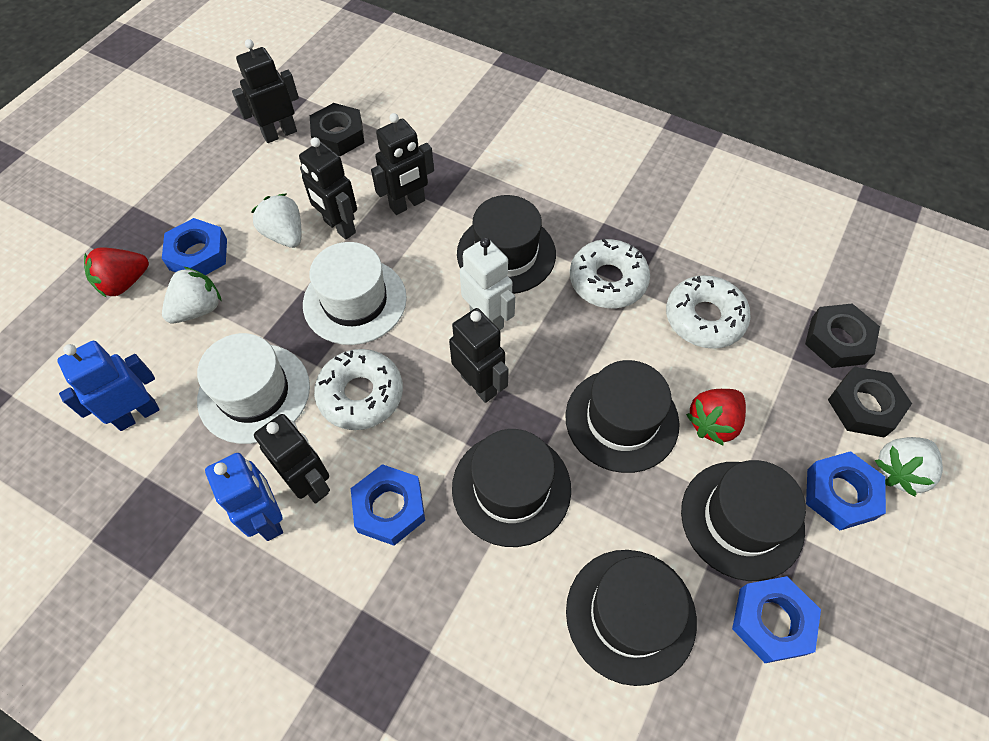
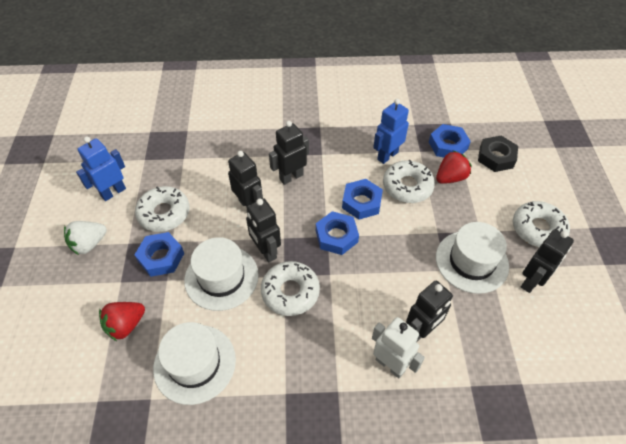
black hat: 5 -> 0
black nut: 3 -> 1
white donut: 3 -> 4
white hat: 2 -> 3
white strawberry: 3 -> 1

